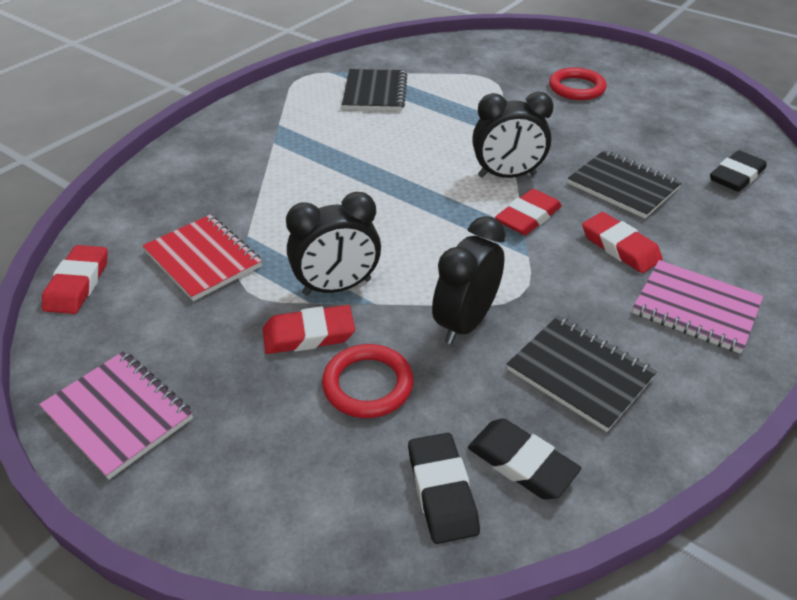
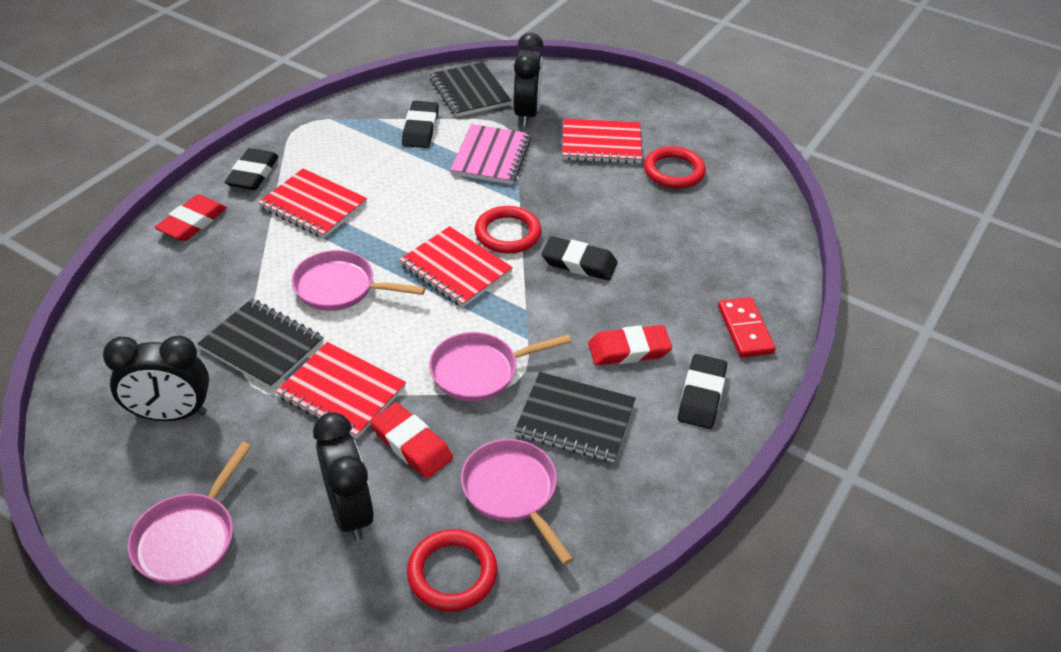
black eraser: 3 -> 4
pink notebook: 2 -> 1
pink pan: 0 -> 4
red domino: 0 -> 1
red eraser: 4 -> 3
red notebook: 1 -> 4
red ring: 2 -> 3

